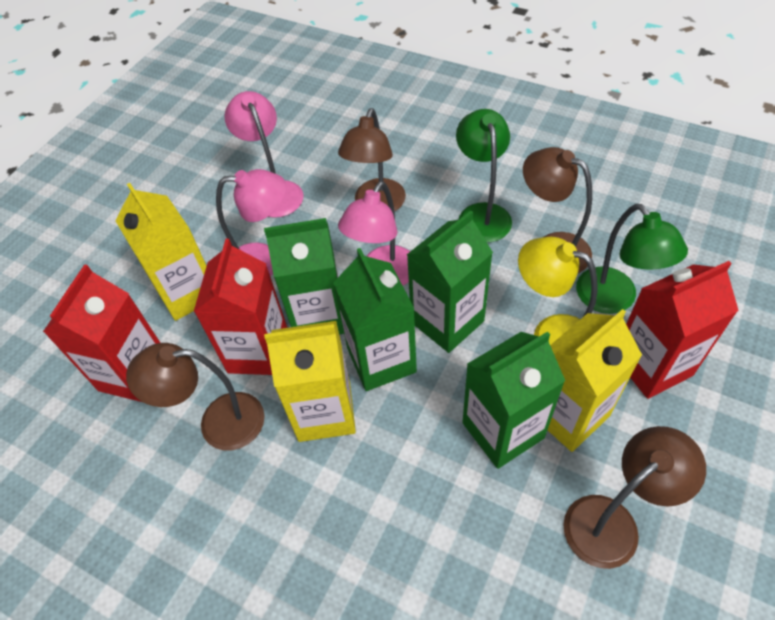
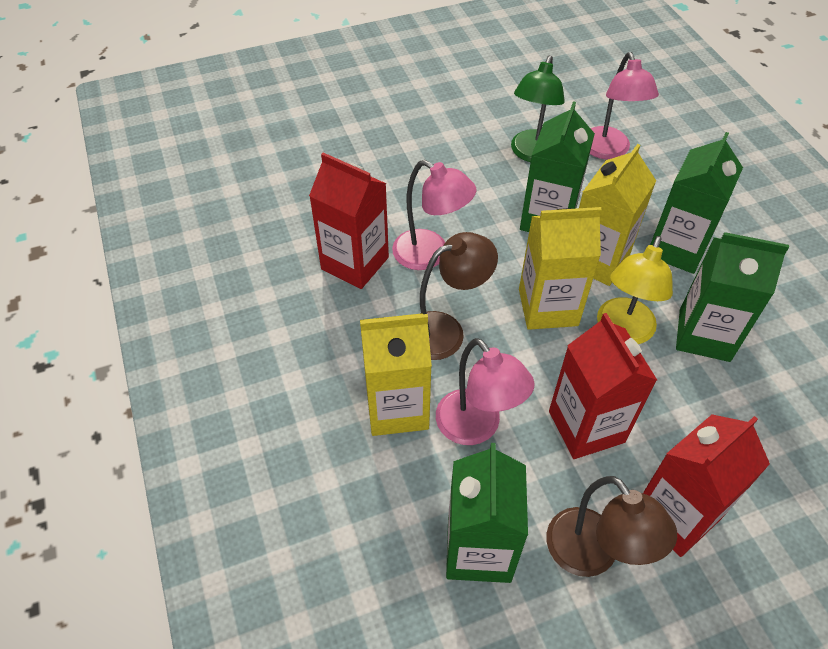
brown lamp: 4 -> 2
green lamp: 2 -> 1

